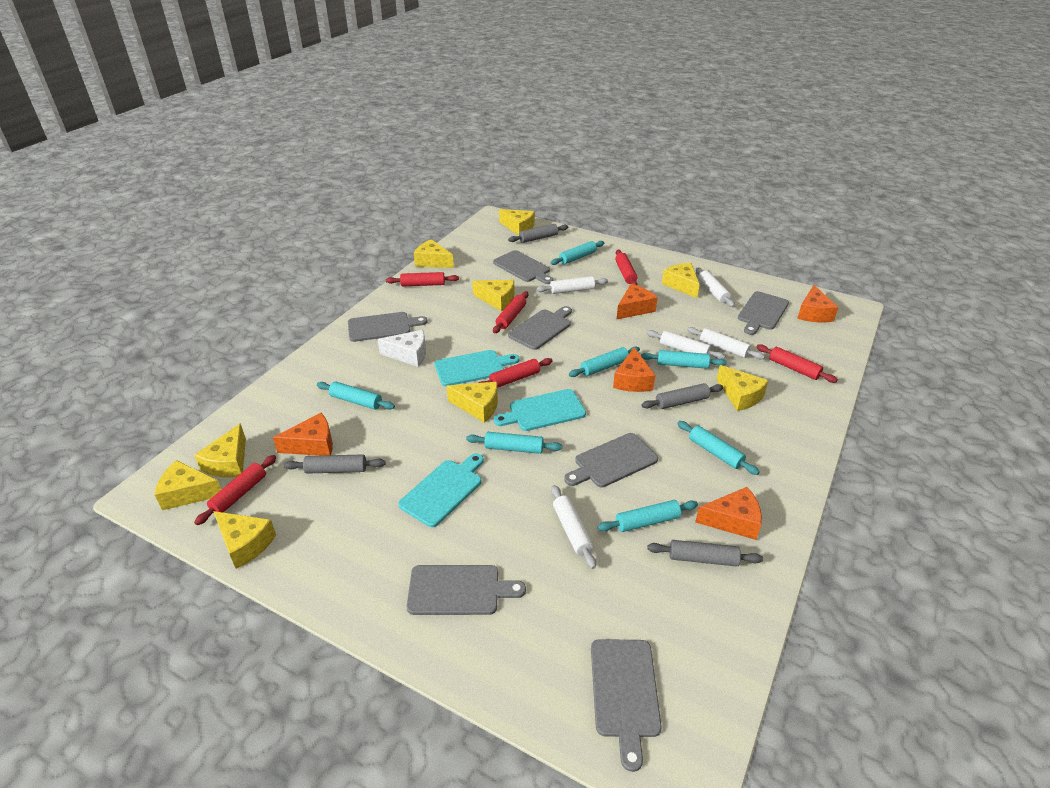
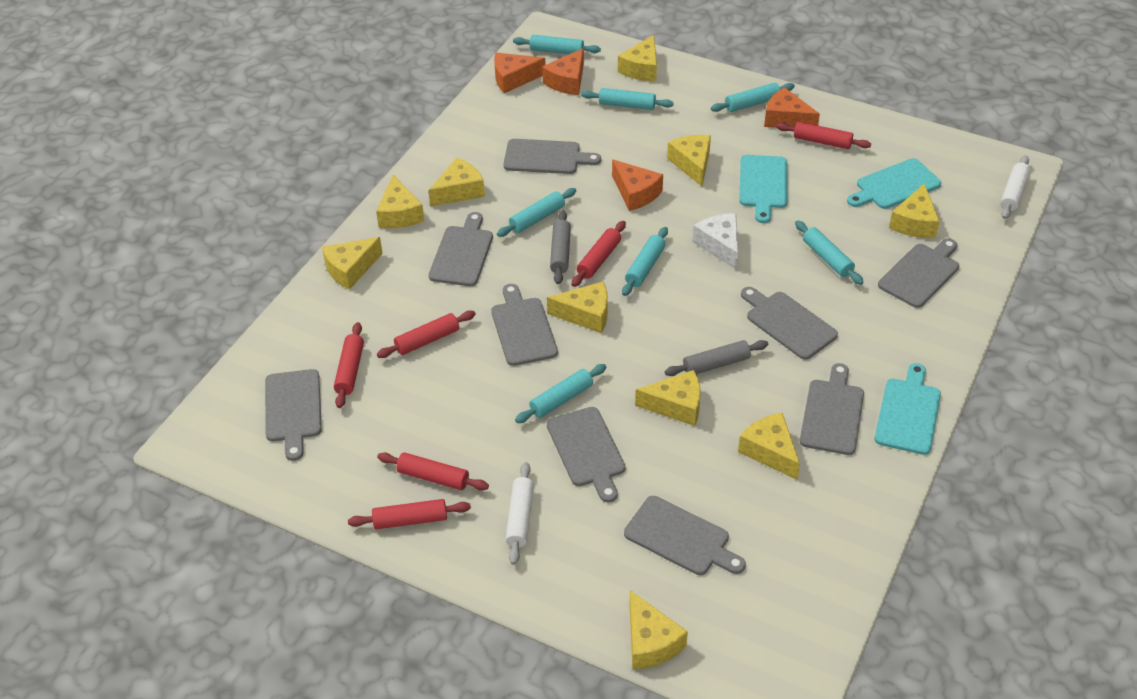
grey cutting board: 7 -> 9
grey rolling pin: 4 -> 2
orange cheese: 5 -> 4
white rolling pin: 5 -> 2
yellow cheese: 9 -> 10

